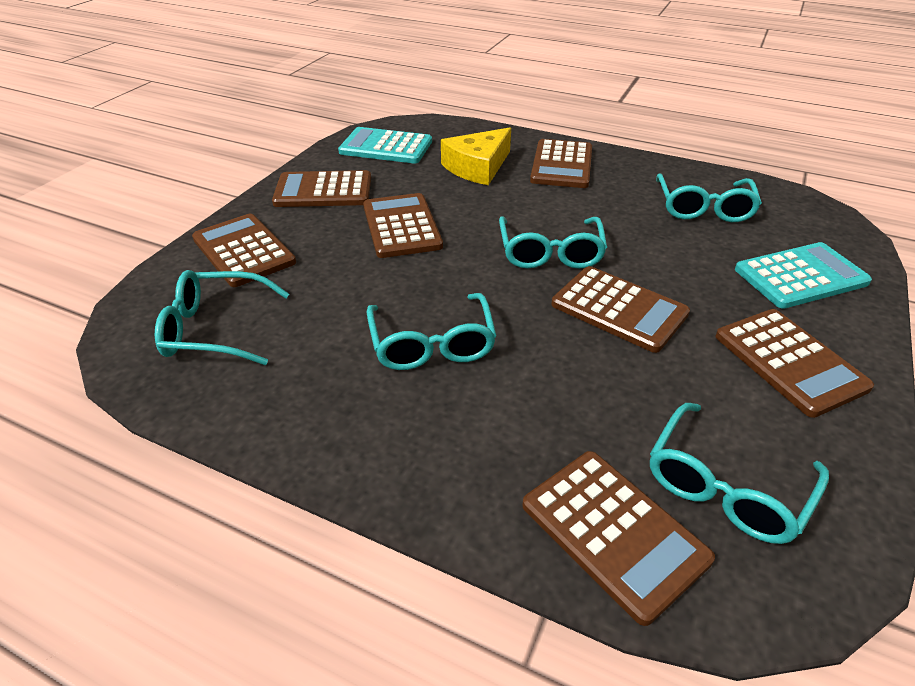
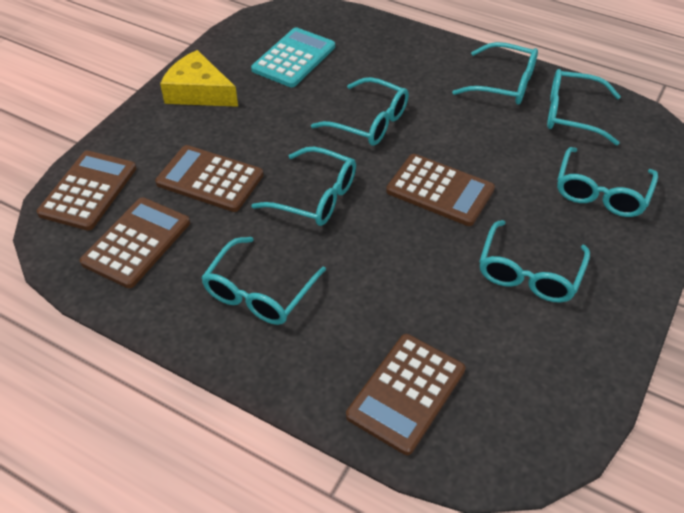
brown calculator: 7 -> 5
turquoise calculator: 2 -> 1
turquoise glasses: 5 -> 7

